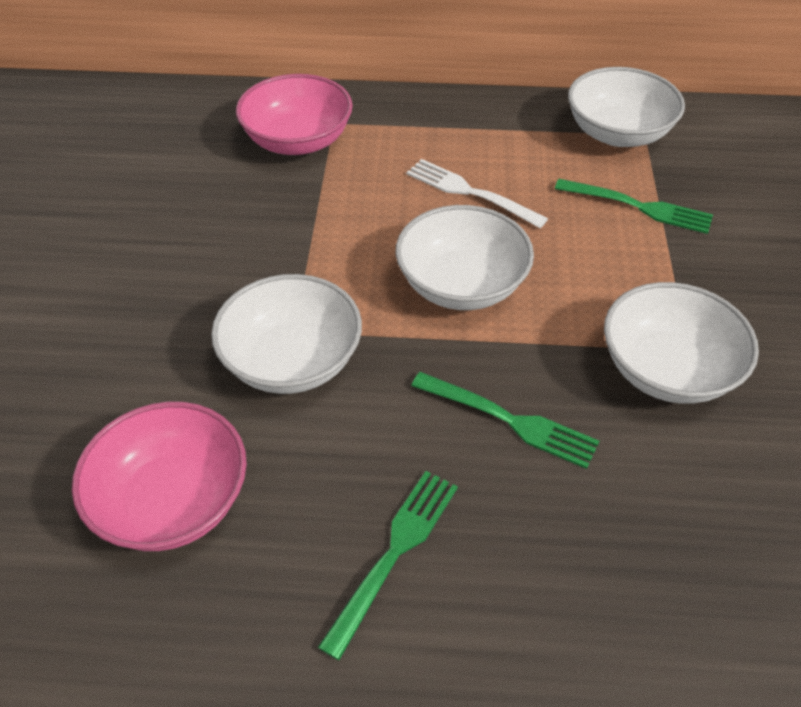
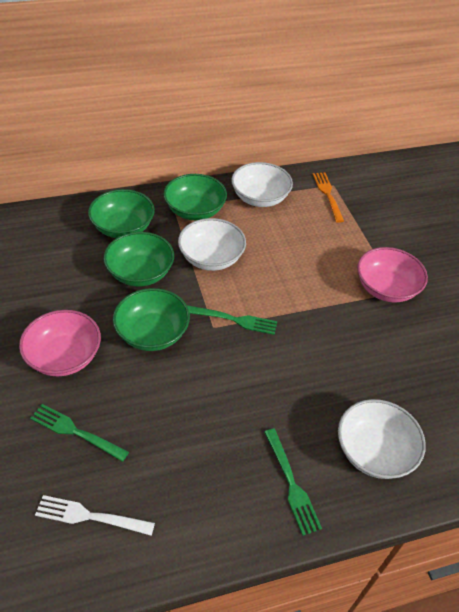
green bowl: 0 -> 4
orange fork: 0 -> 1
white bowl: 4 -> 3

